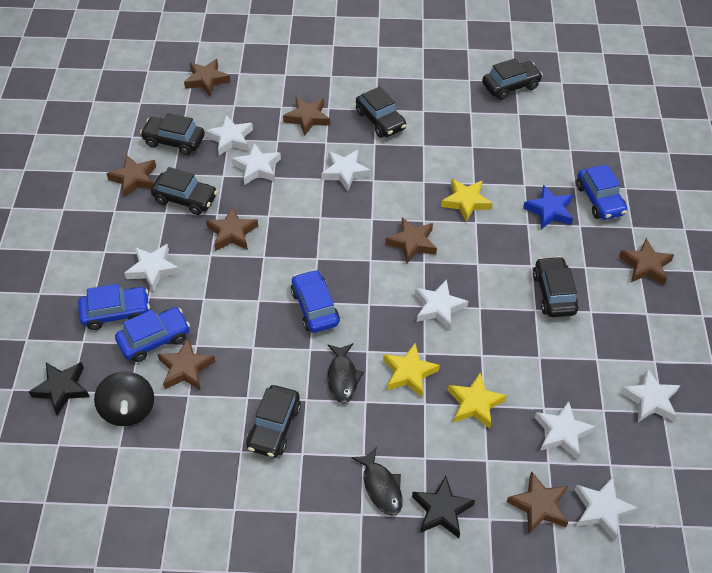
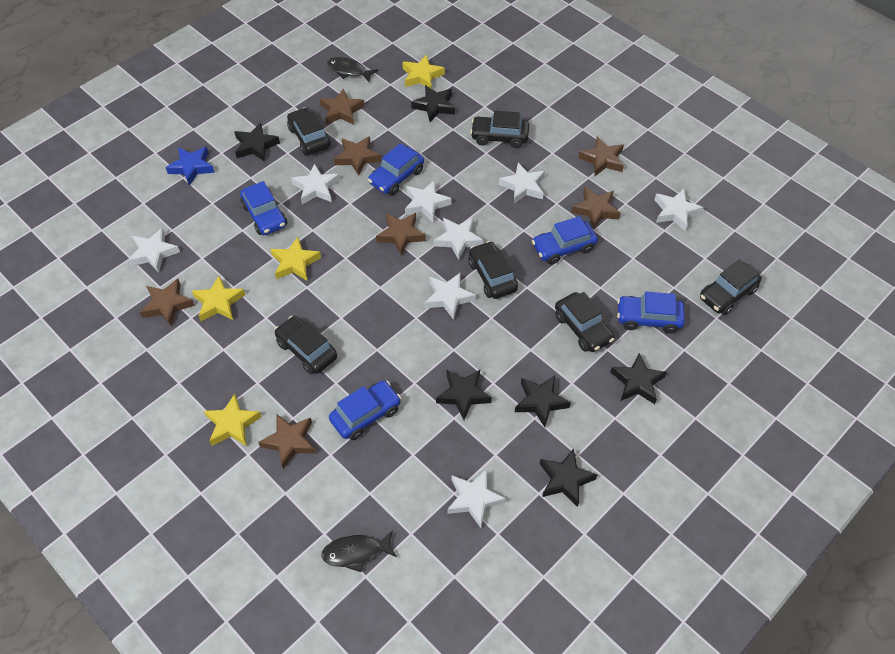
black spinning top: 1 -> 0
black star: 2 -> 6
blue car: 4 -> 5
brown star: 8 -> 7
yellow star: 3 -> 4

